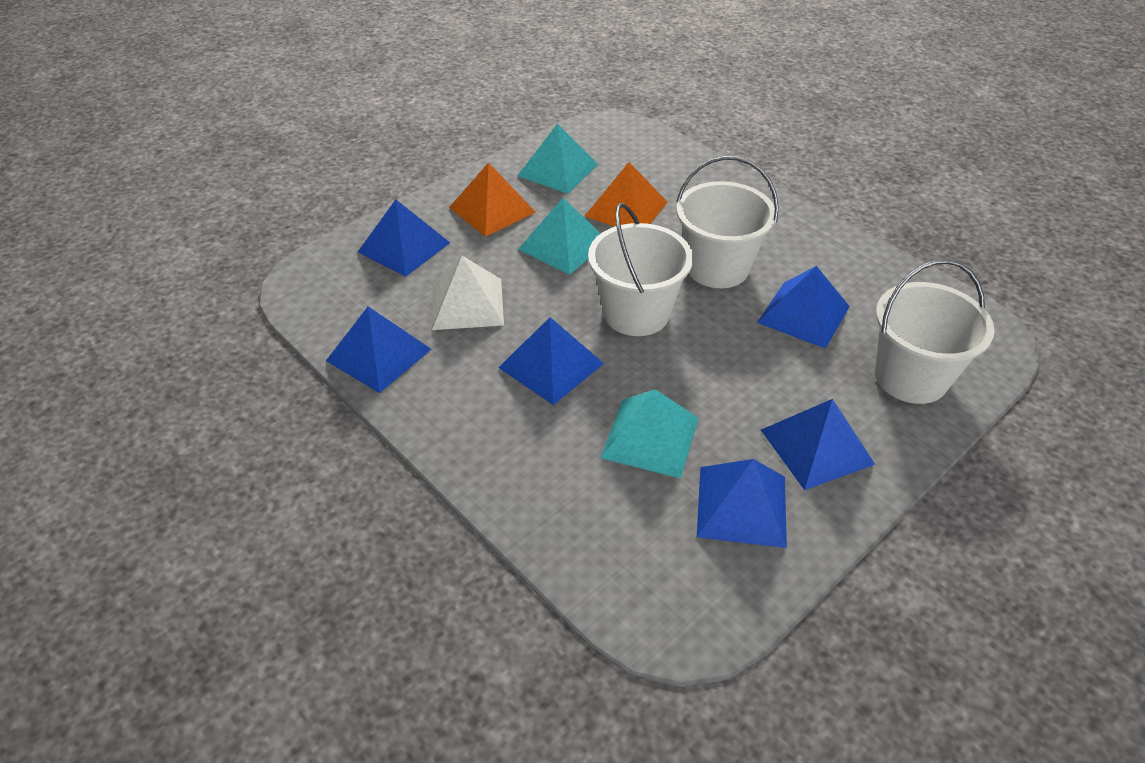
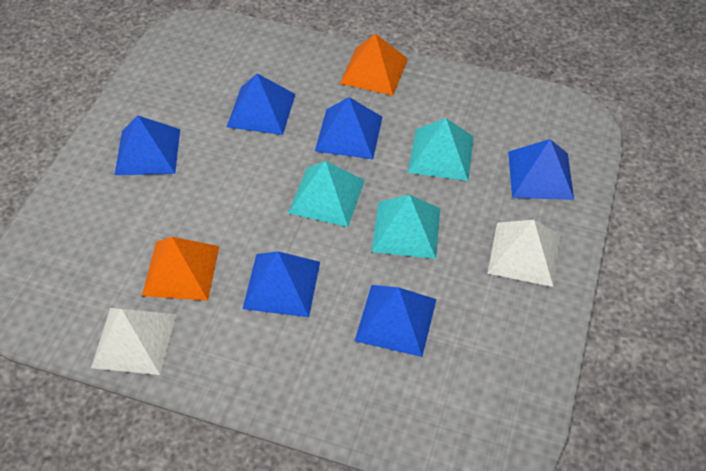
white bucket: 3 -> 0
white pyramid: 1 -> 2

